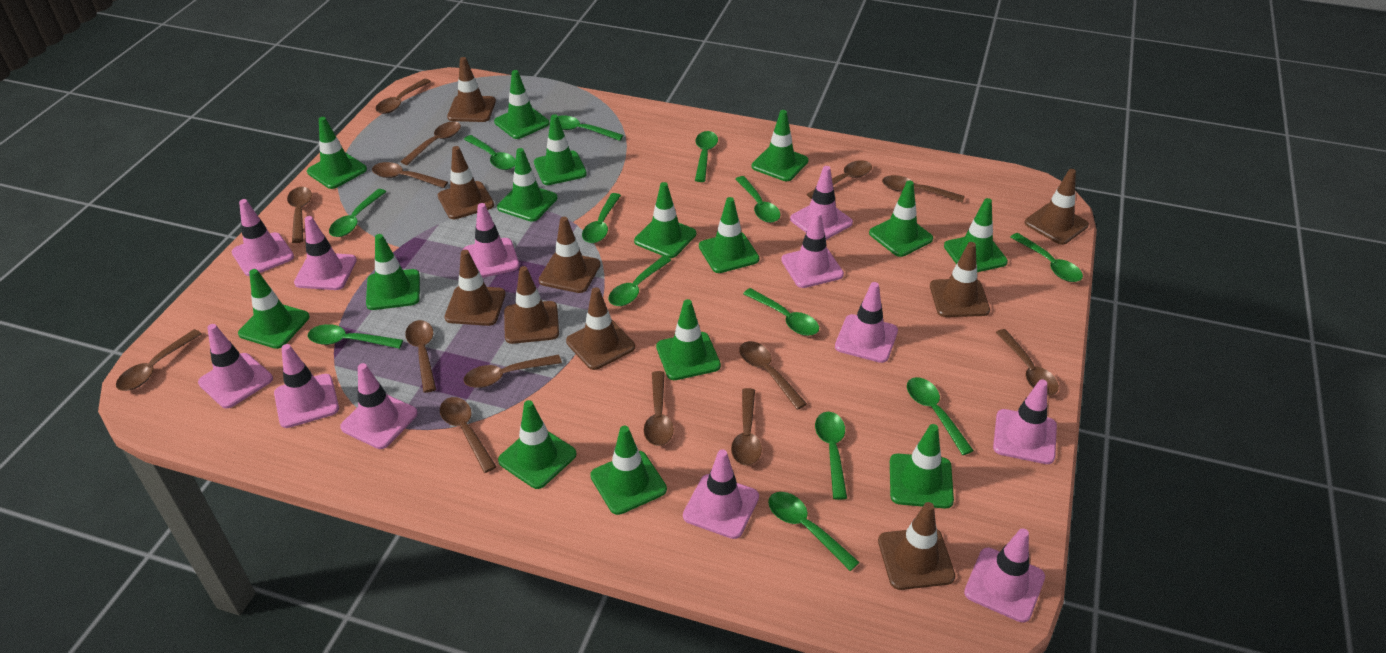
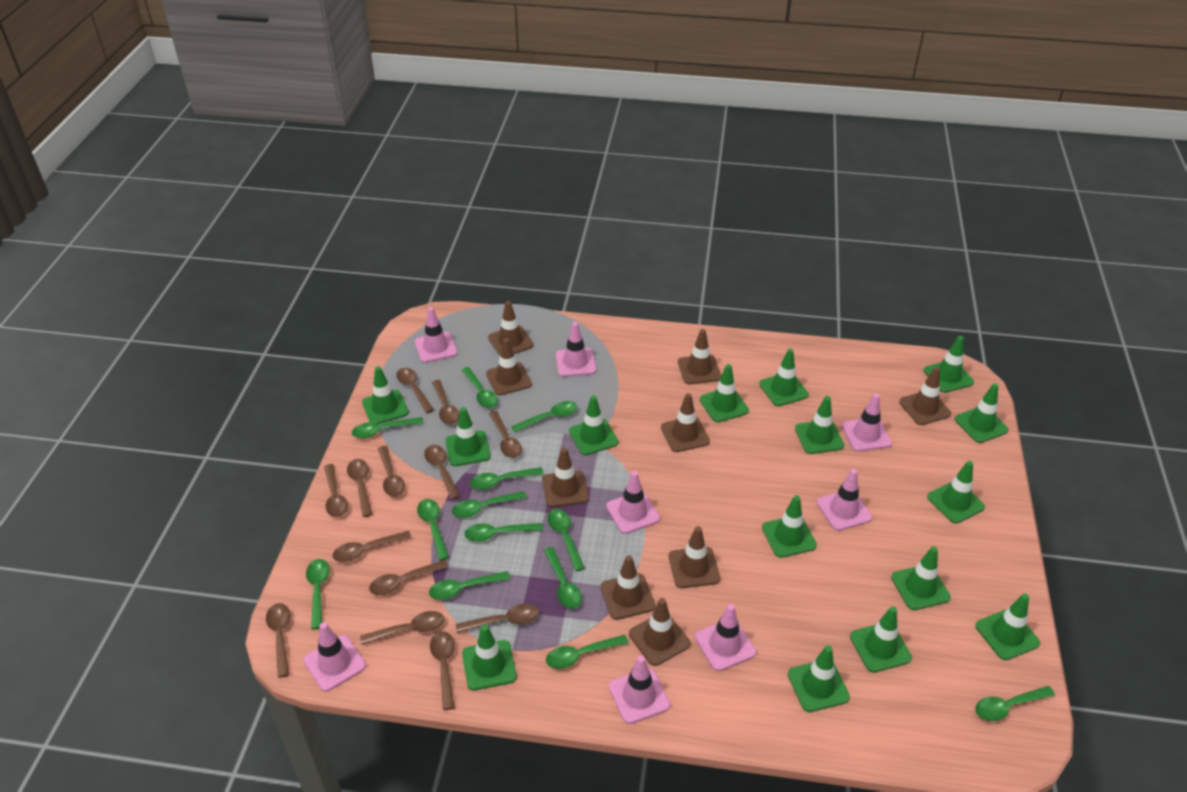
brown spoon: 14 -> 13
pink traffic cone: 12 -> 8

